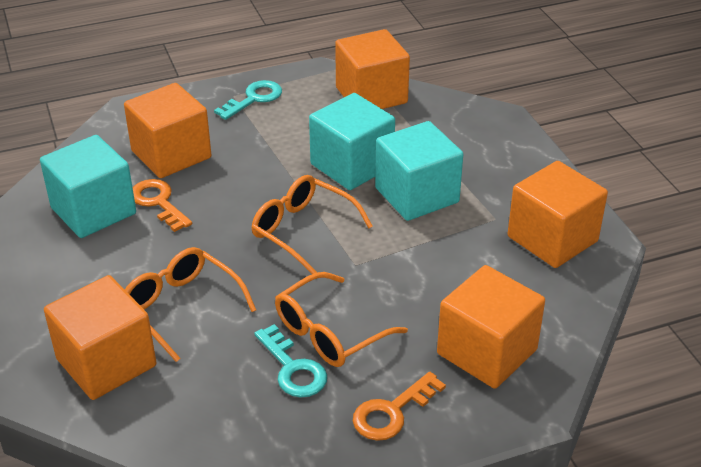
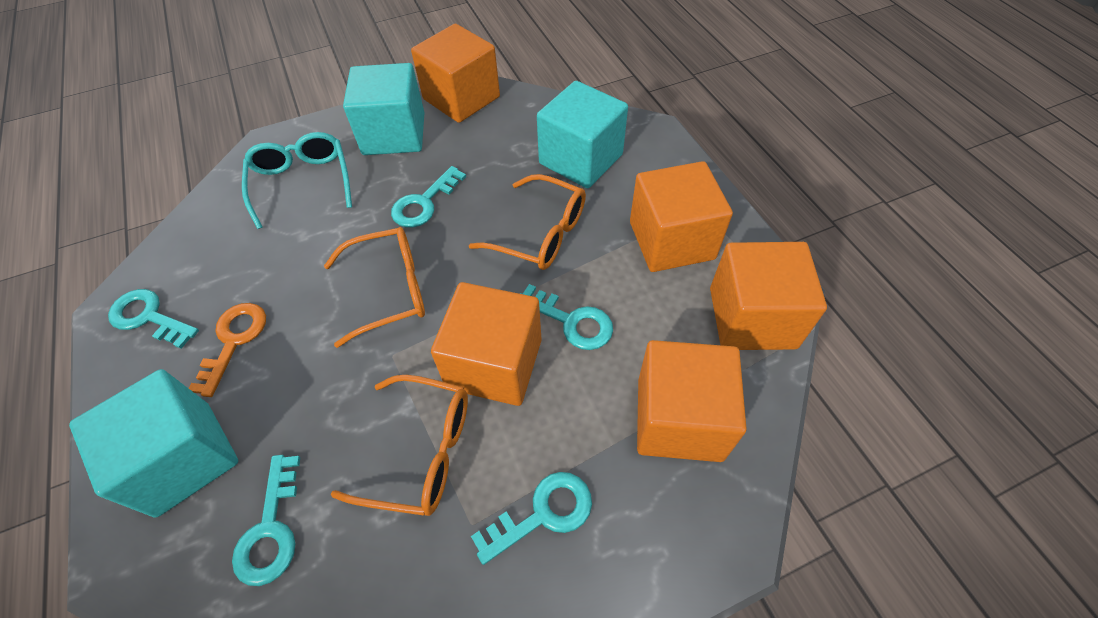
orange key: 2 -> 1
turquoise glasses: 0 -> 1
turquoise key: 2 -> 5

